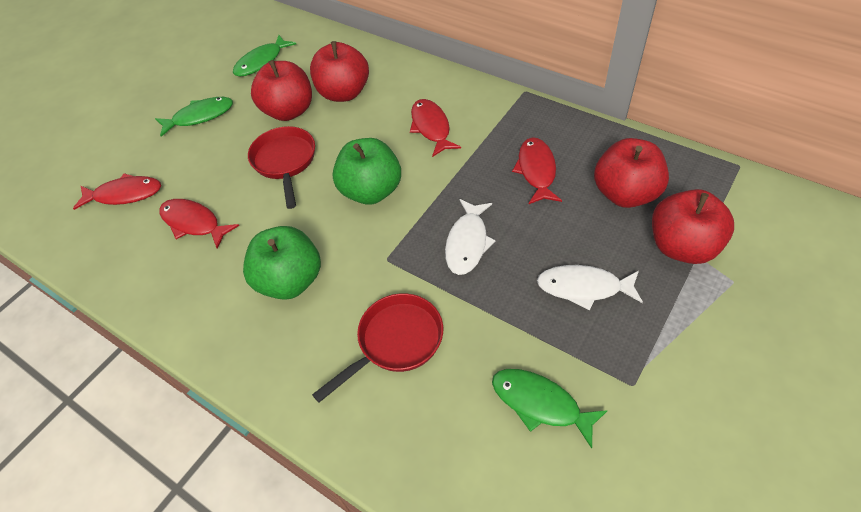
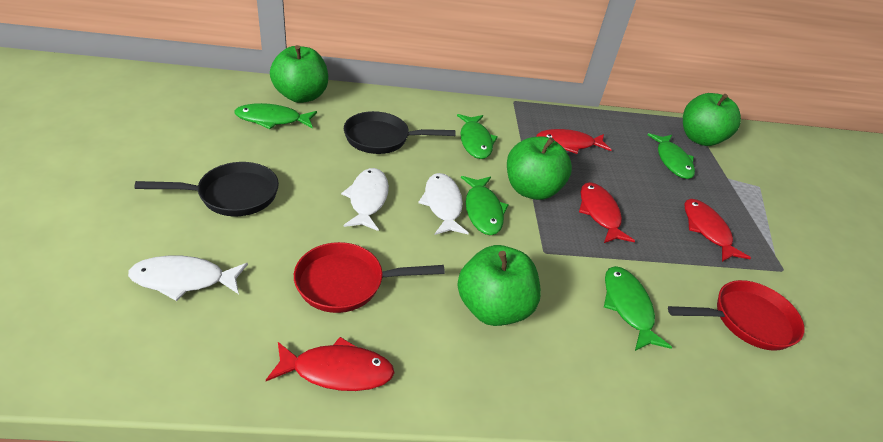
black pan: 0 -> 2
green apple: 2 -> 4
green fish: 3 -> 5
red apple: 4 -> 0
white fish: 2 -> 3

